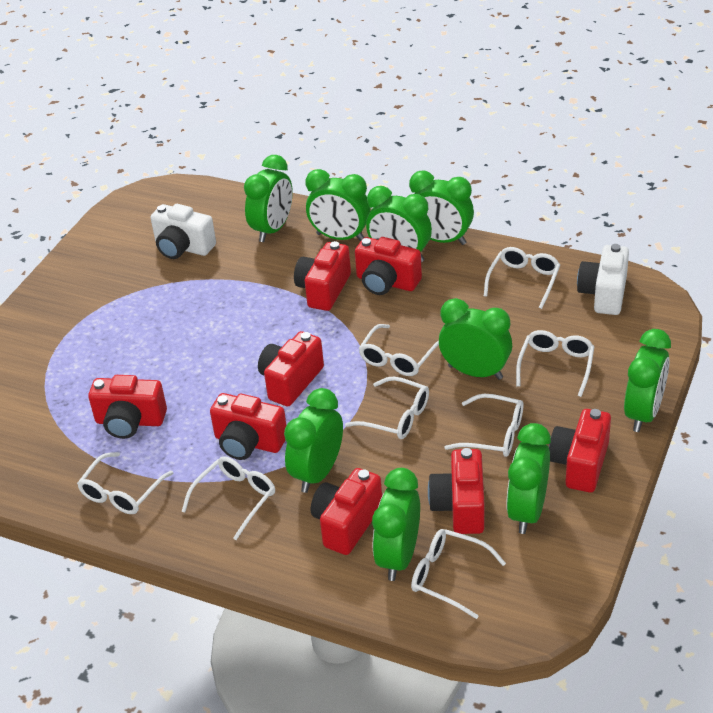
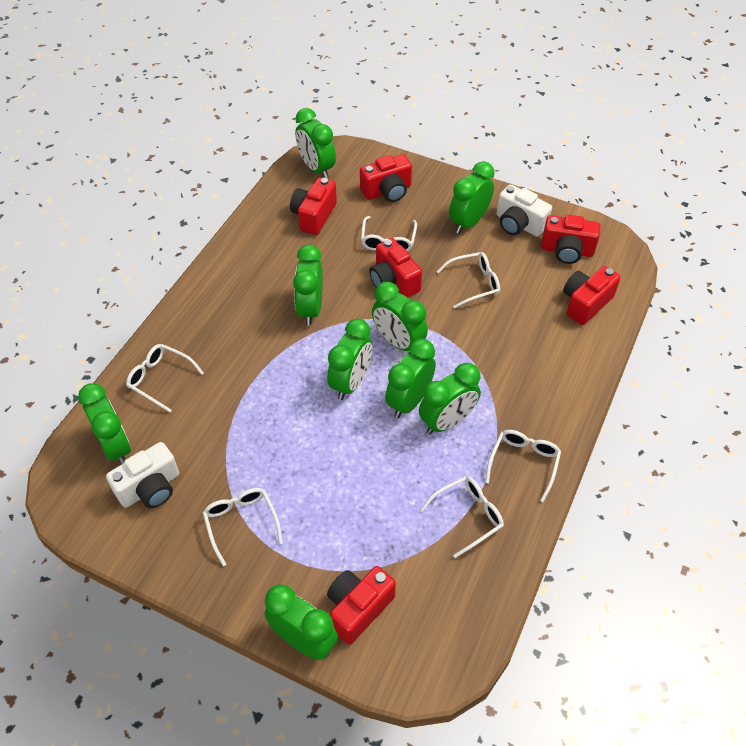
red camera: 8 -> 6
white glasses: 8 -> 6

